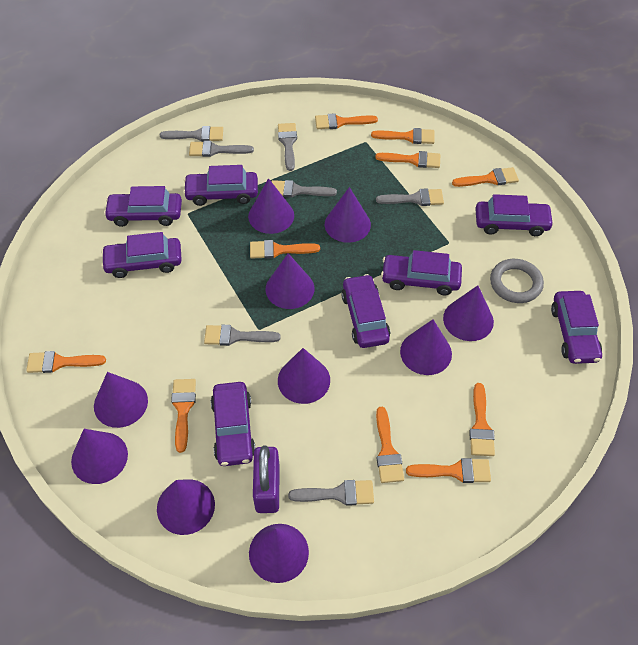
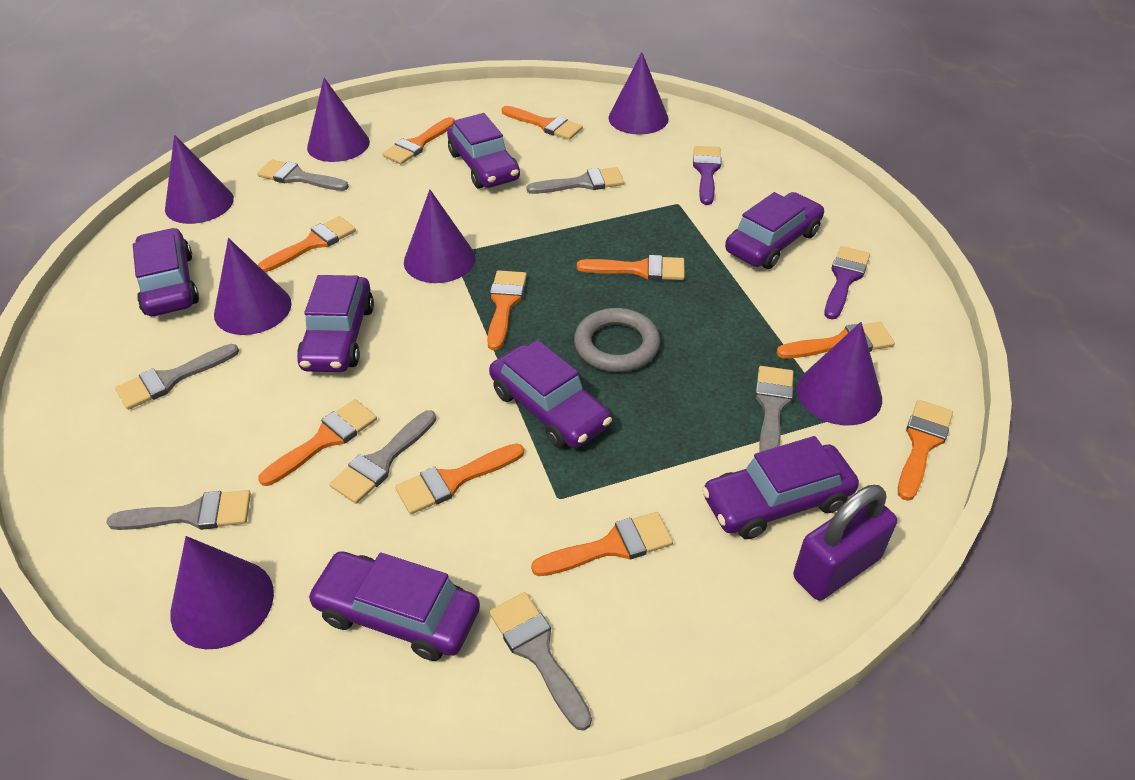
purple brush: 0 -> 2
purple car: 8 -> 7
purple cone: 10 -> 7

